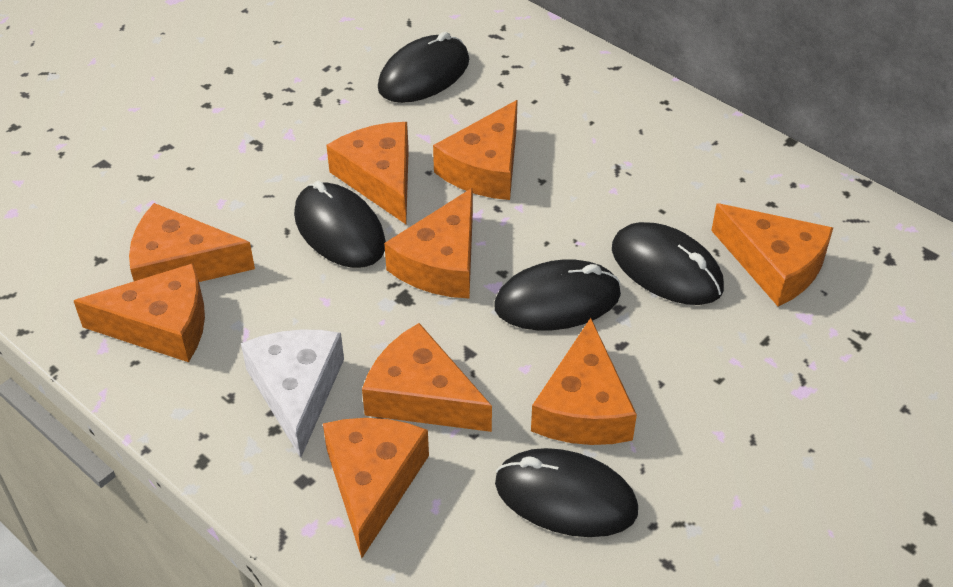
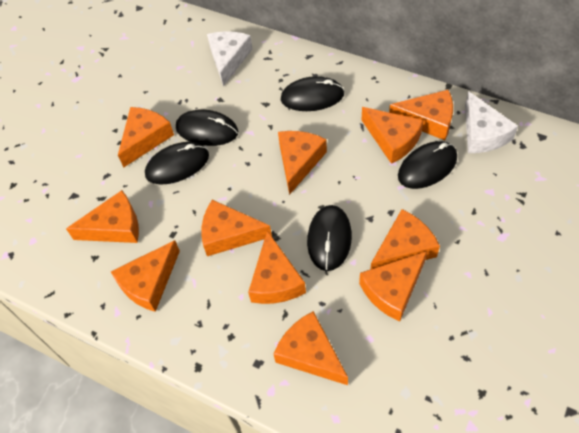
orange cheese: 9 -> 11
white cheese: 1 -> 2

